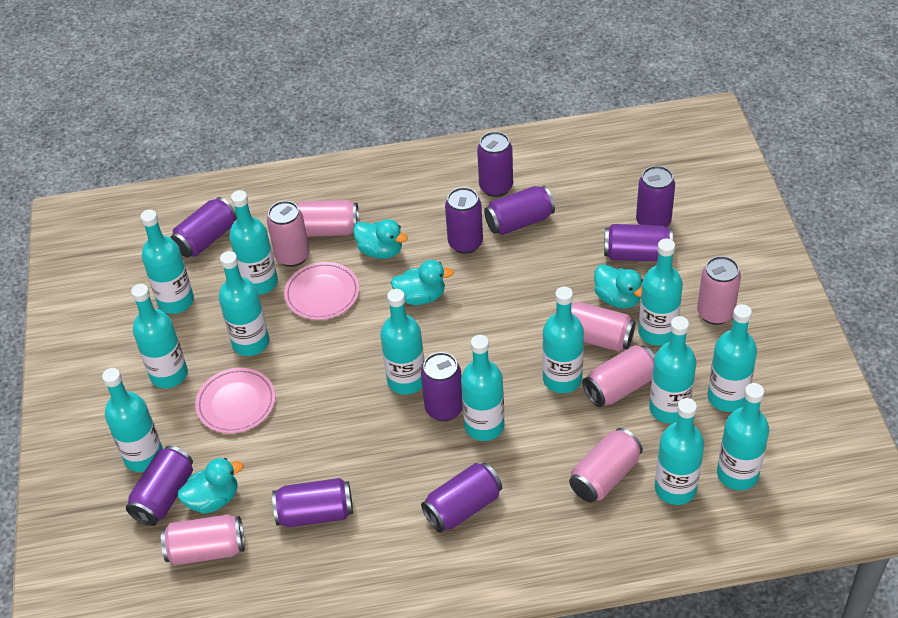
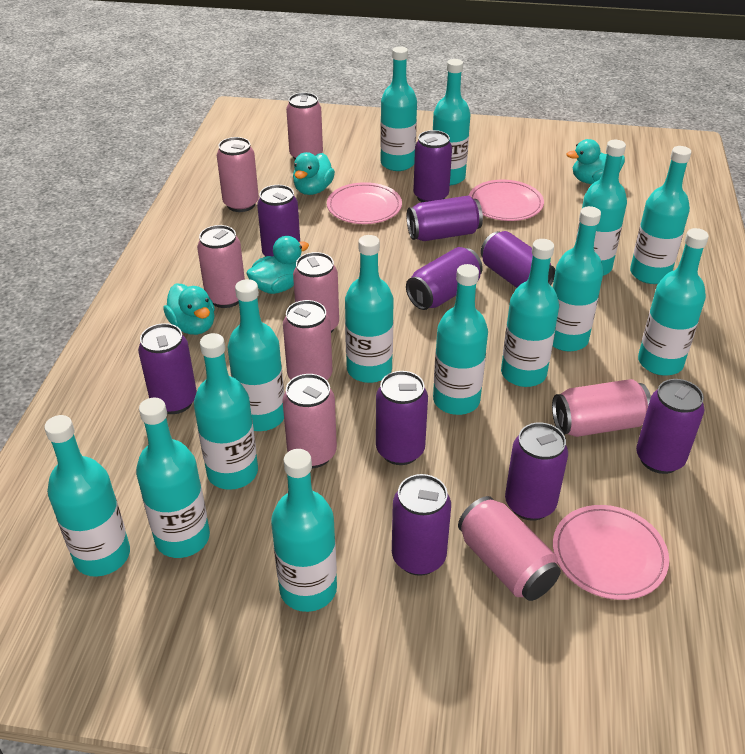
pink can: 7 -> 8
pink plate: 2 -> 3
turquoise bottle: 13 -> 14

